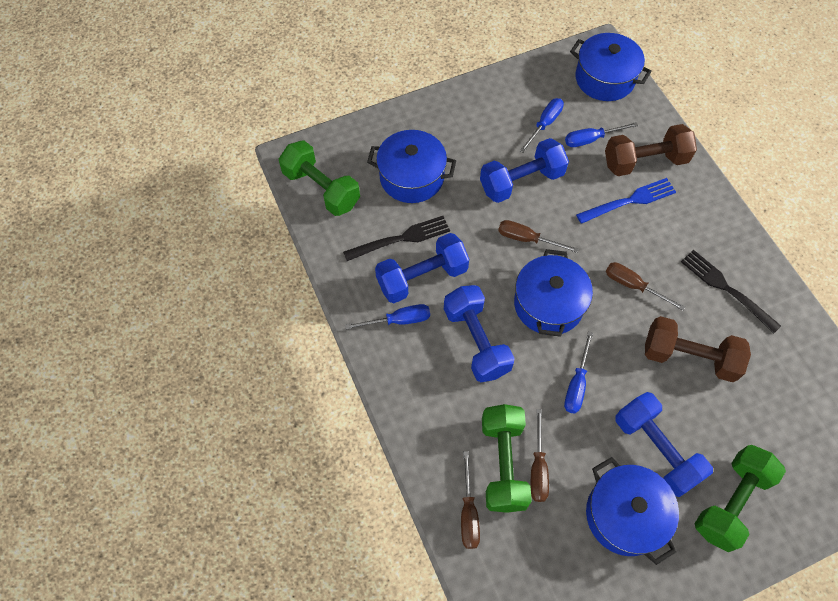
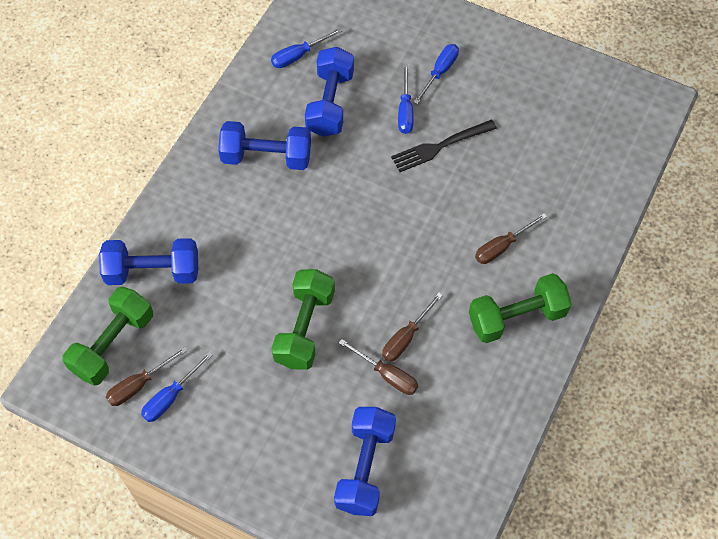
black fork: 2 -> 1
blue fork: 1 -> 0
blue pot: 4 -> 0
brown dumbbell: 2 -> 0

